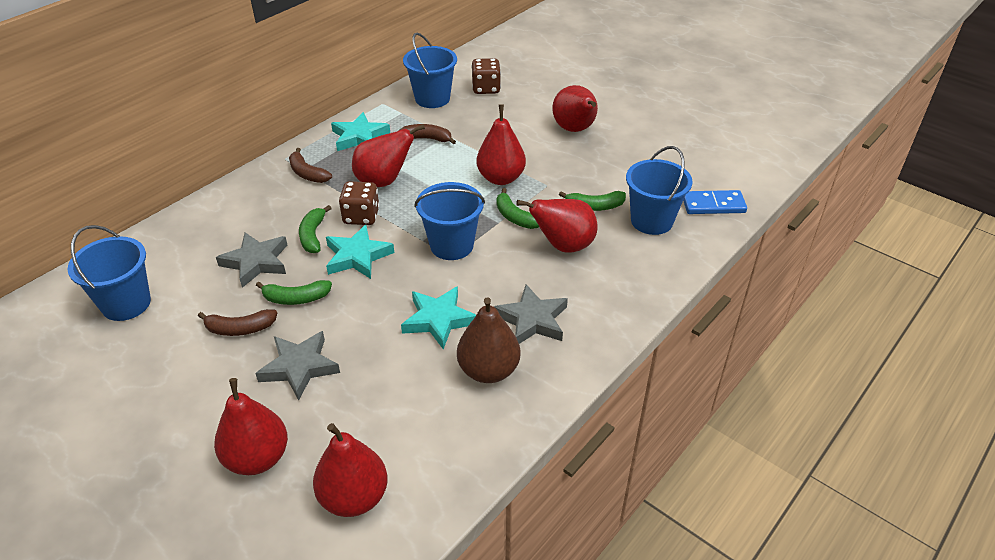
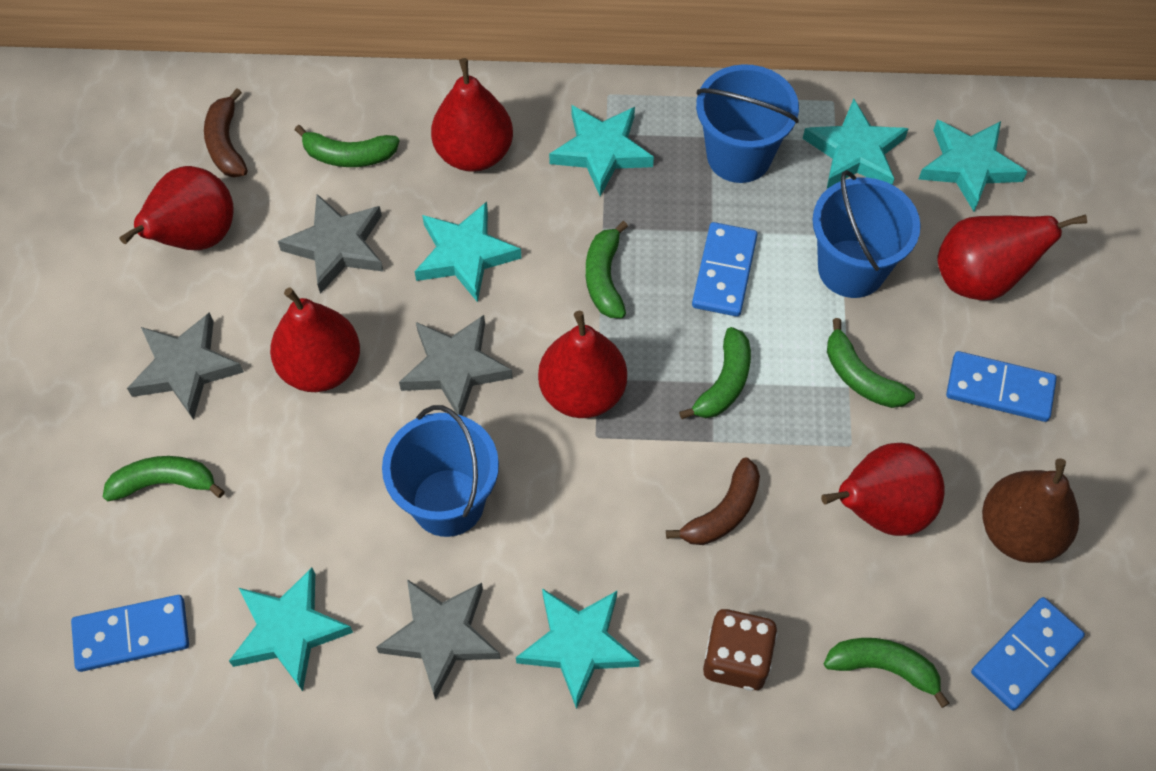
blue bucket: 4 -> 3
blue domino: 1 -> 4
brown banana: 3 -> 2
brown dice: 2 -> 1
green banana: 4 -> 6
grey star: 3 -> 4
turquoise star: 3 -> 6

